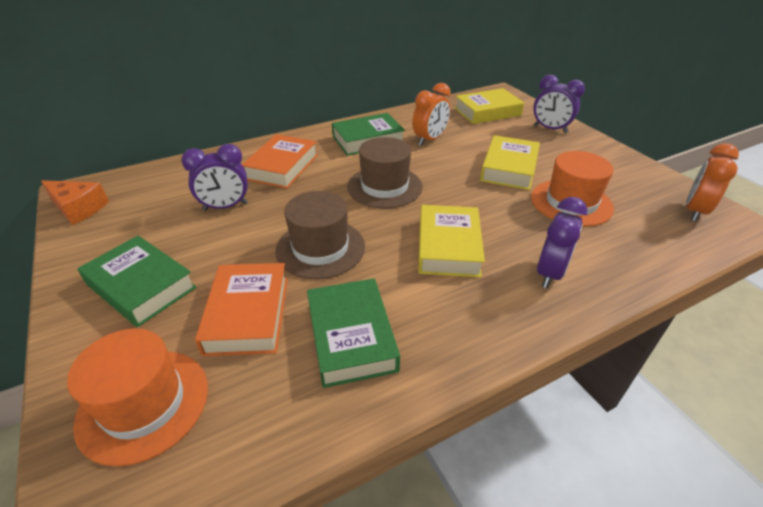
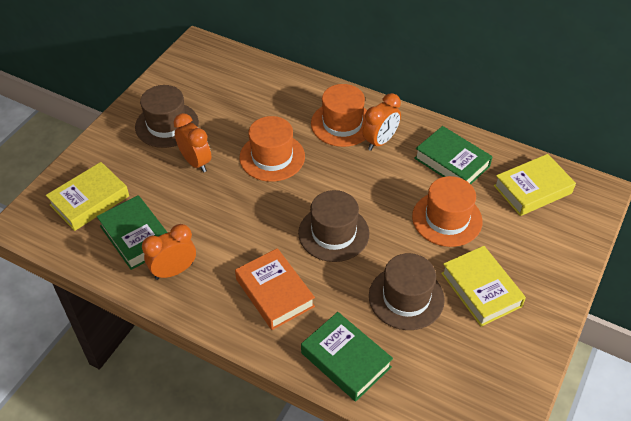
brown hat: 2 -> 3
orange book: 2 -> 1
orange cheese: 1 -> 0
orange clock: 2 -> 3
orange hat: 2 -> 3
purple clock: 3 -> 0

